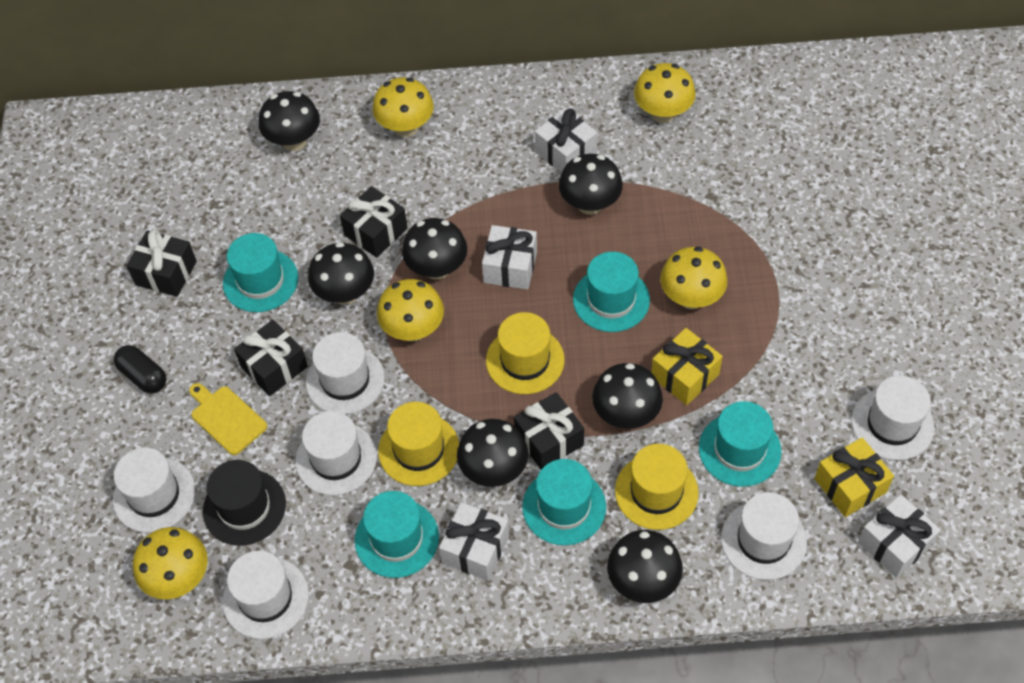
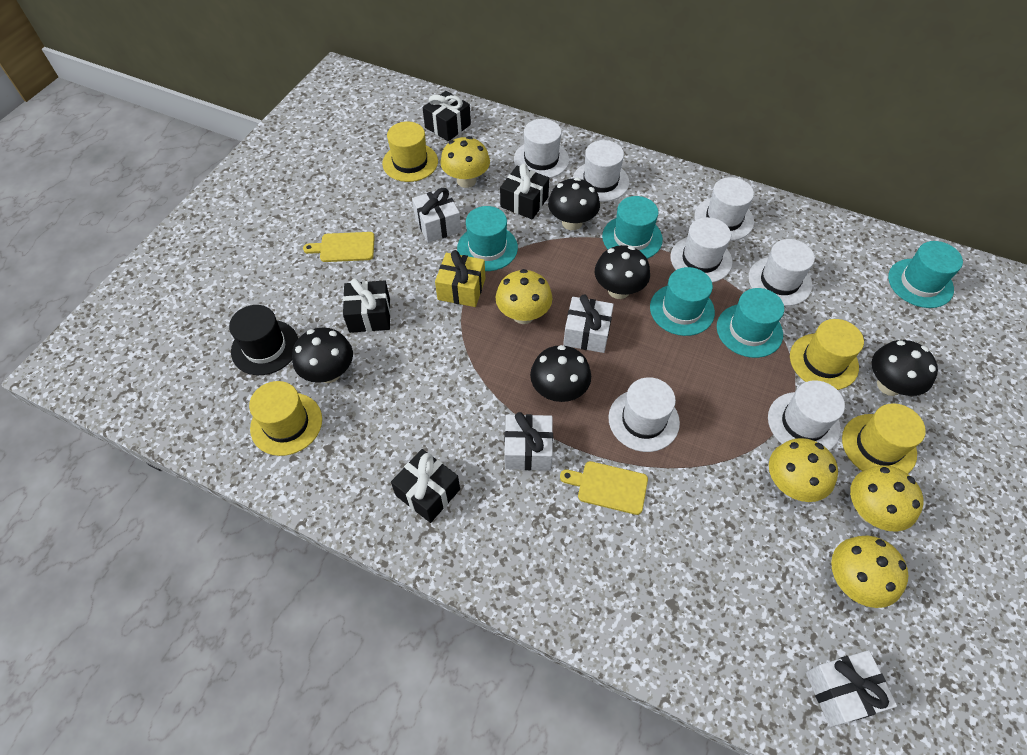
black capsule: 1 -> 0
black mushroom: 7 -> 5
white hat: 6 -> 7
yellow cutting board: 1 -> 2
yellow gift: 2 -> 1
yellow hat: 3 -> 4

